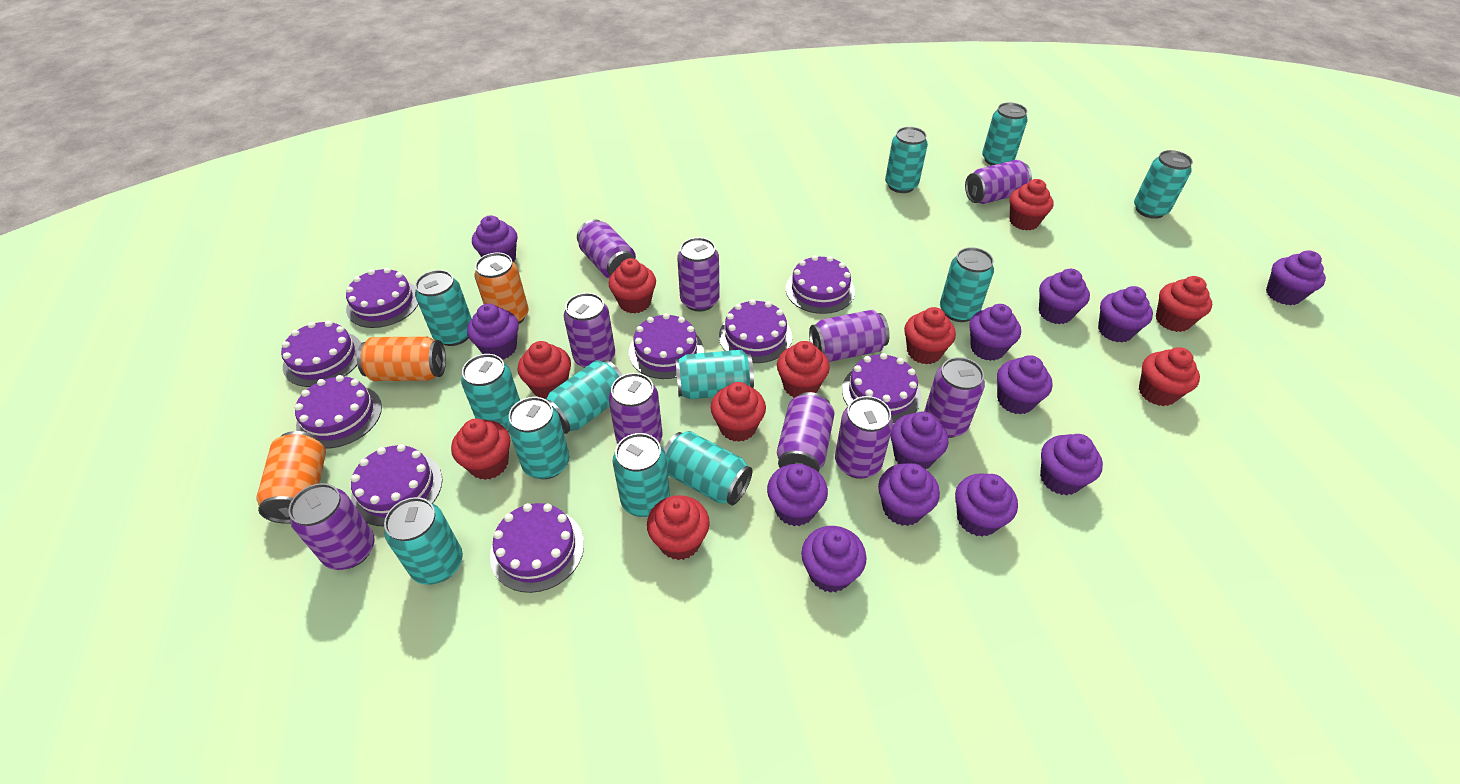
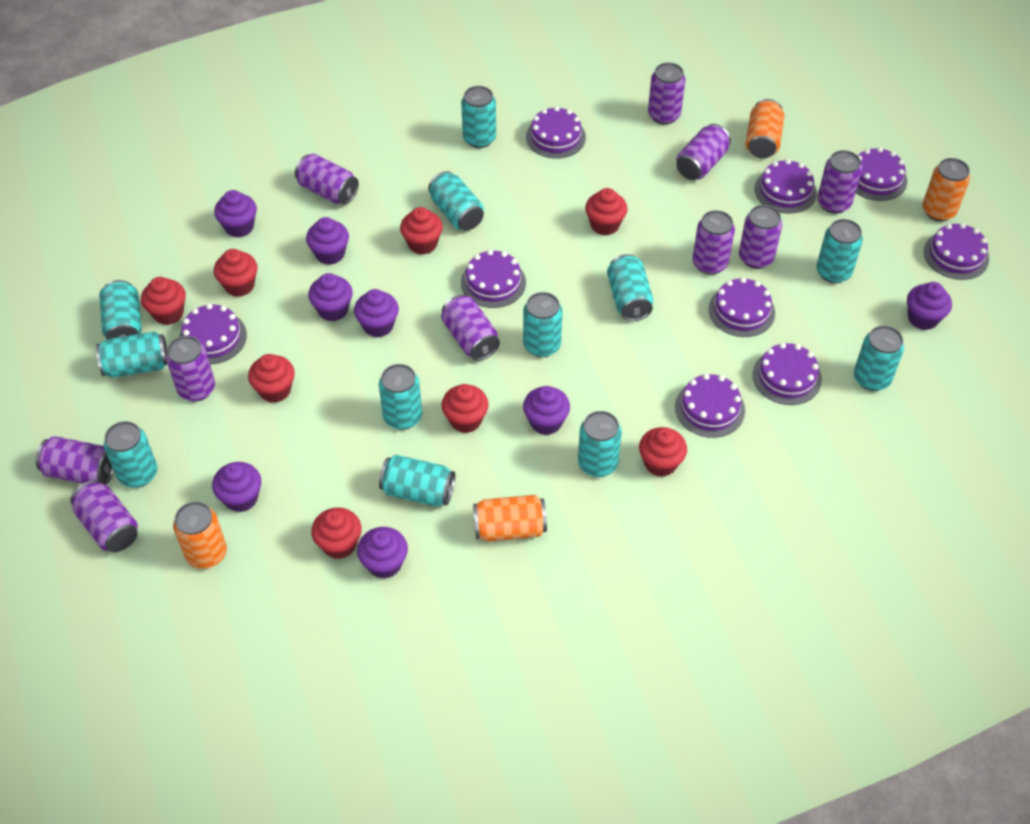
orange can: 3 -> 4
purple cupcake: 13 -> 8
red cupcake: 10 -> 8

